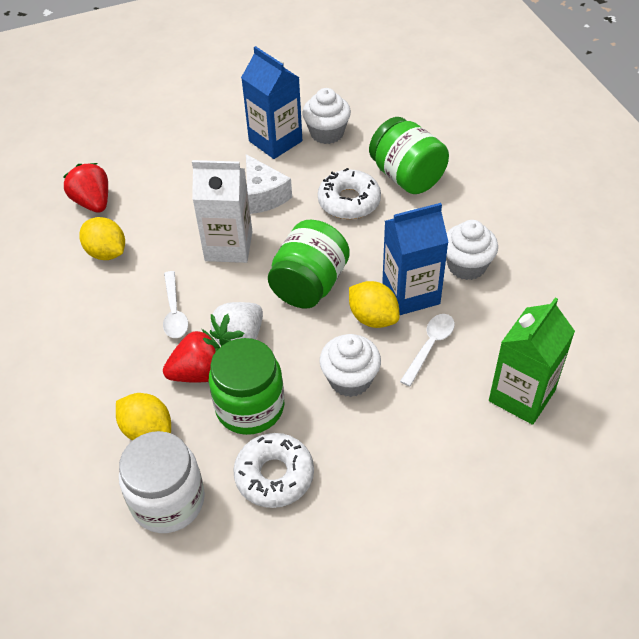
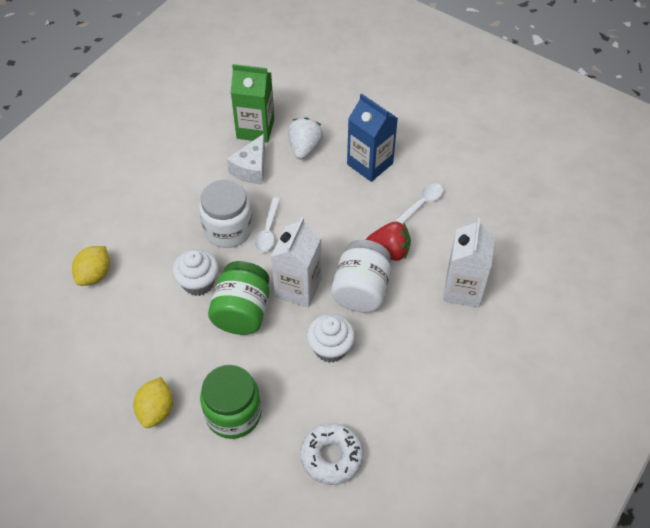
blue carton: 2 -> 1
green jar: 3 -> 2
red strawberry: 2 -> 1
white carton: 1 -> 2
white cupcake: 3 -> 2
white donut: 2 -> 1
white jar: 1 -> 2
yellow lemon: 3 -> 2

